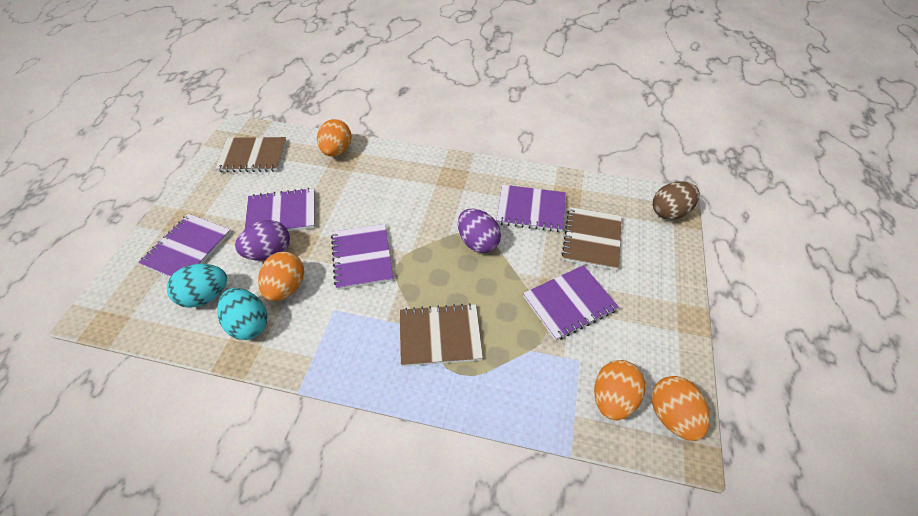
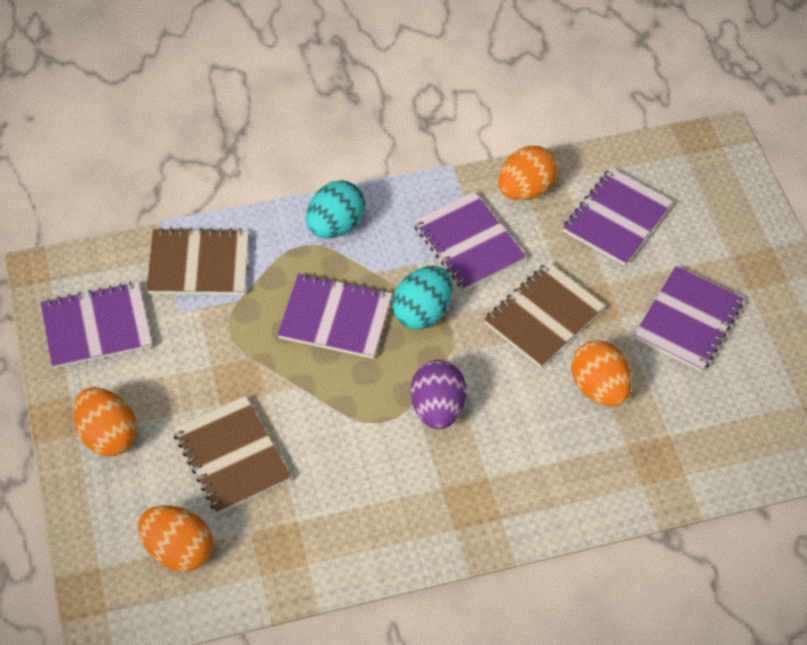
brown egg: 1 -> 0
purple egg: 2 -> 1

